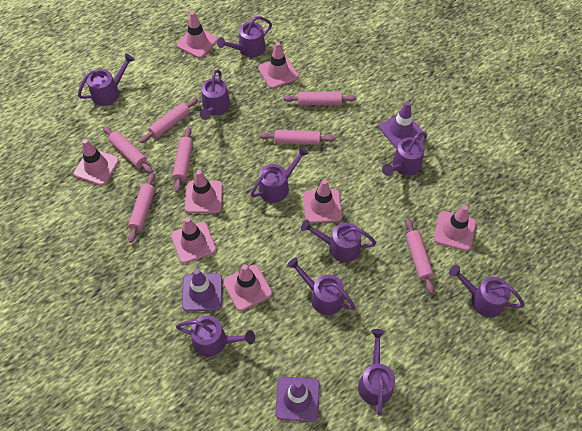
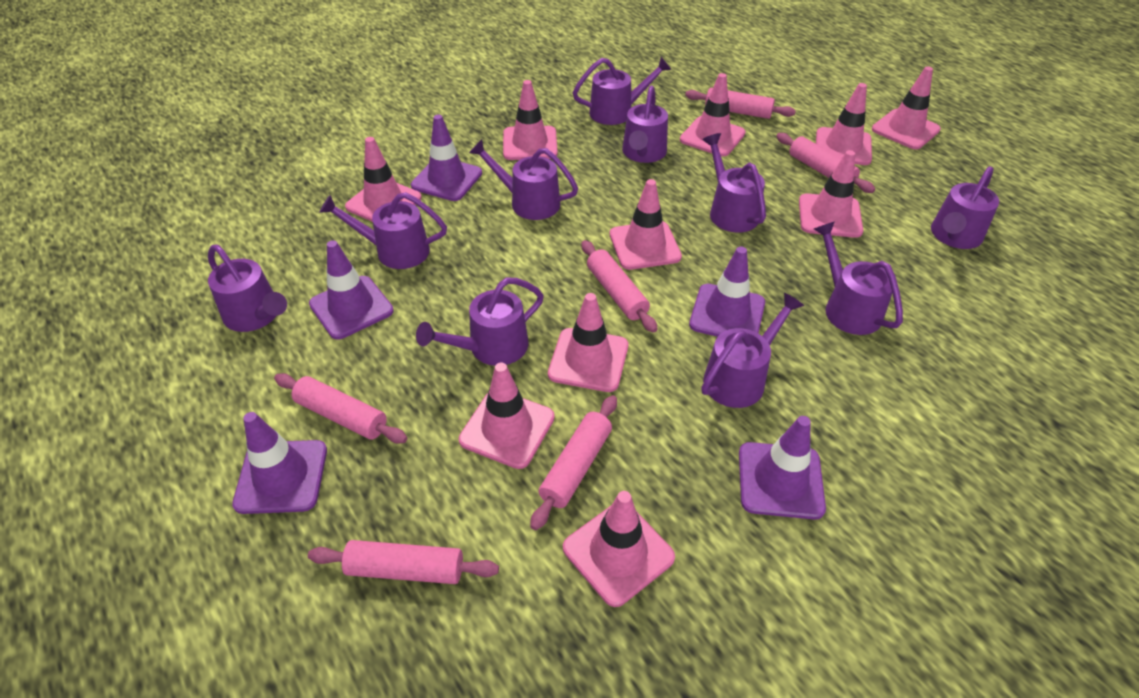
pink rolling pin: 7 -> 6
pink traffic cone: 8 -> 10
purple traffic cone: 3 -> 5

